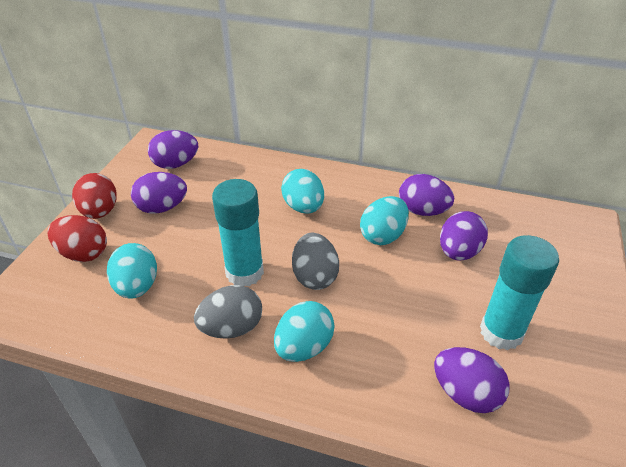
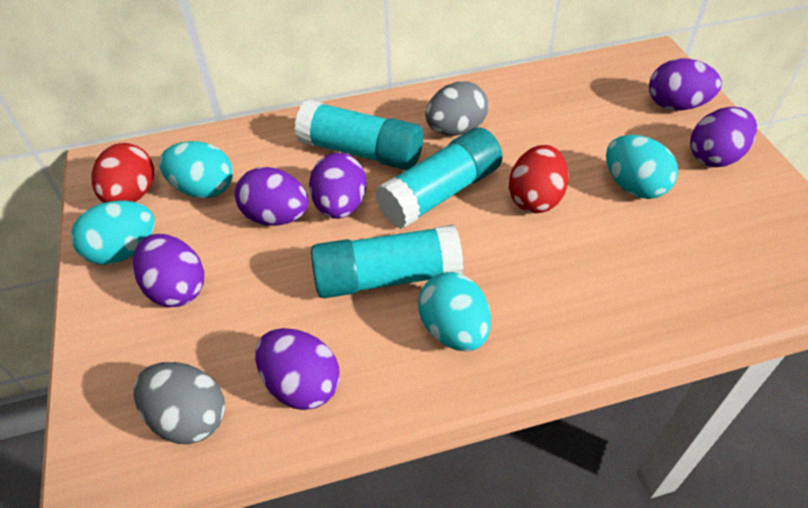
purple egg: 5 -> 6
turquoise glue stick: 2 -> 3

